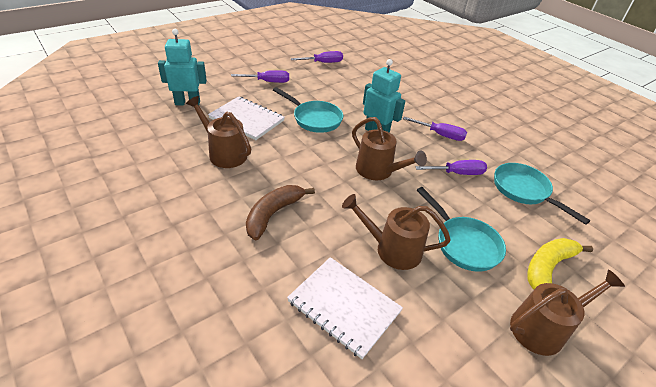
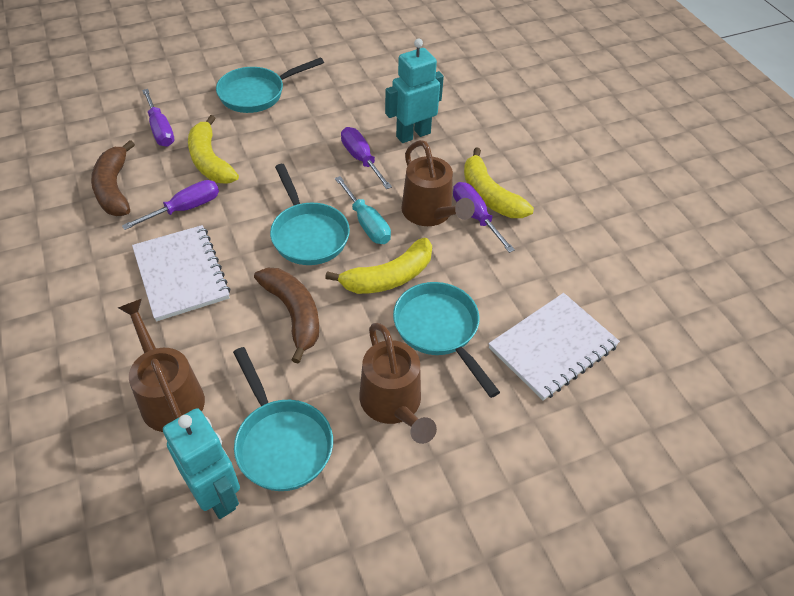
brown banana: 1 -> 2
brown watering can: 4 -> 3
turquoise pan: 3 -> 4
turquoise screwdriver: 0 -> 1
yellow banana: 1 -> 3

